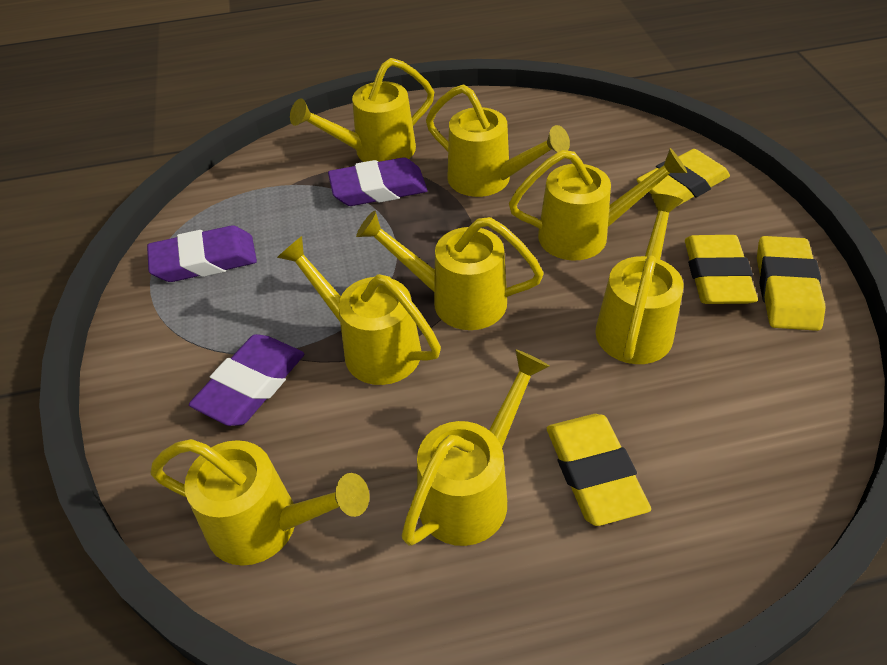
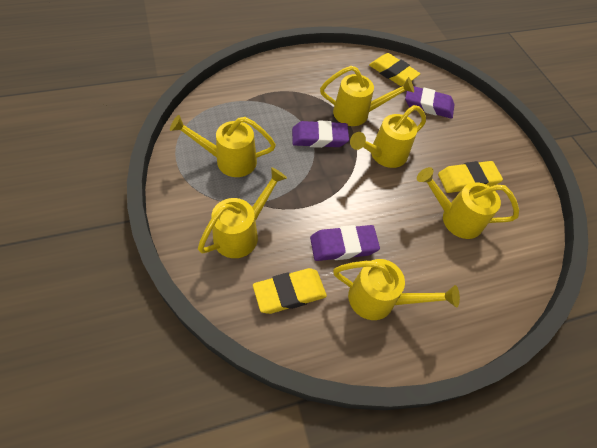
yellow eraser: 4 -> 3
yellow watering can: 8 -> 6

